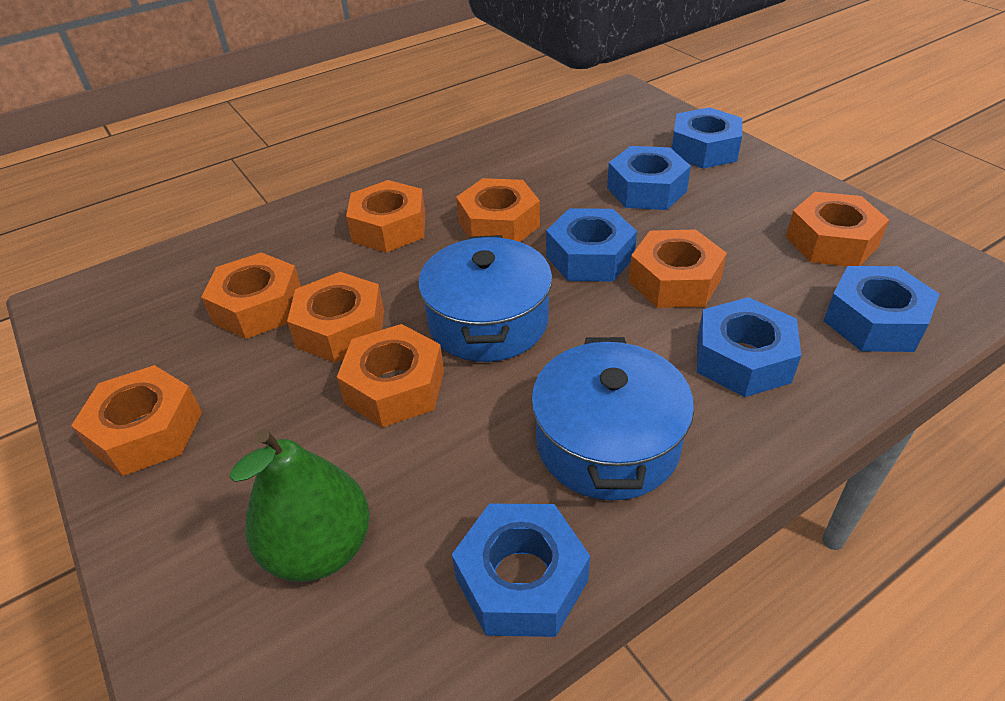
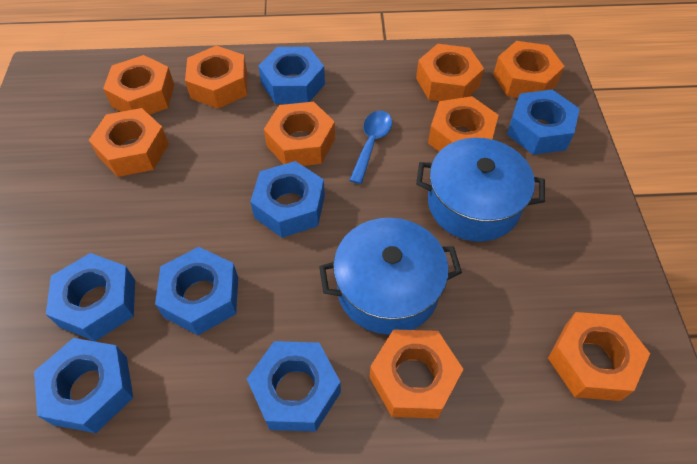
blue nut: 6 -> 7
blue spoon: 0 -> 1
green pear: 1 -> 0
orange nut: 8 -> 9

